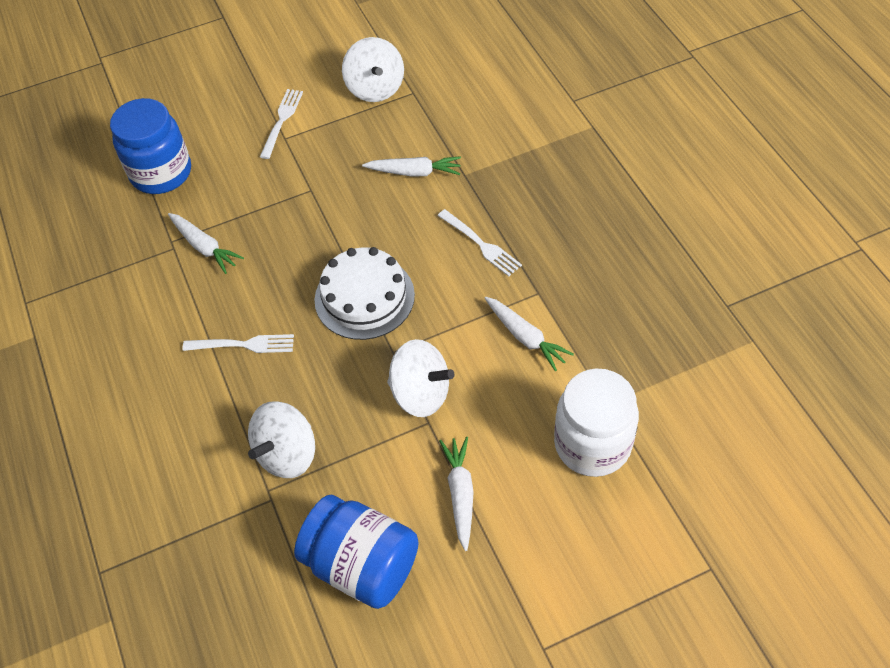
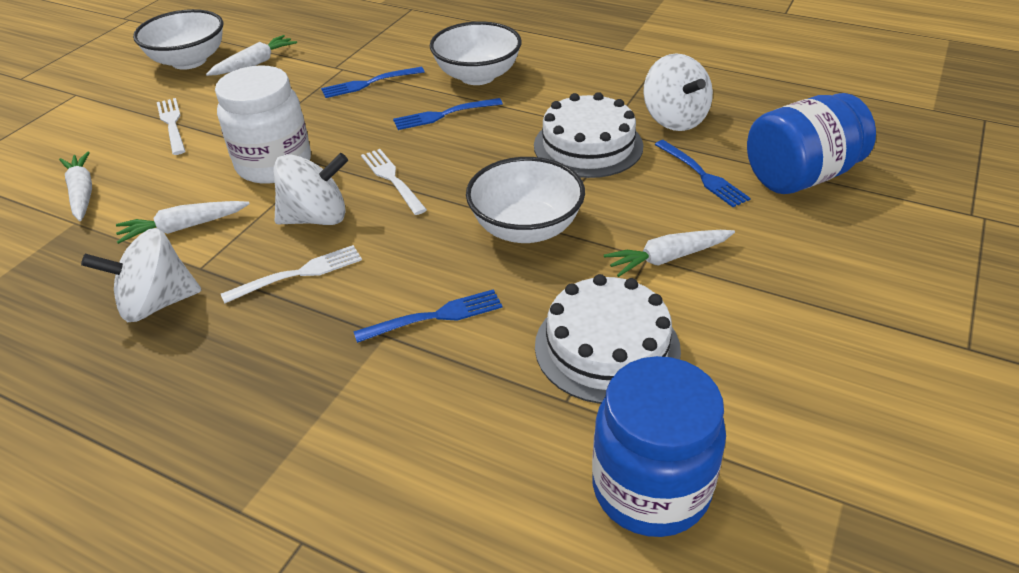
blue fork: 0 -> 4
white bowl: 0 -> 3
white cake: 1 -> 2

